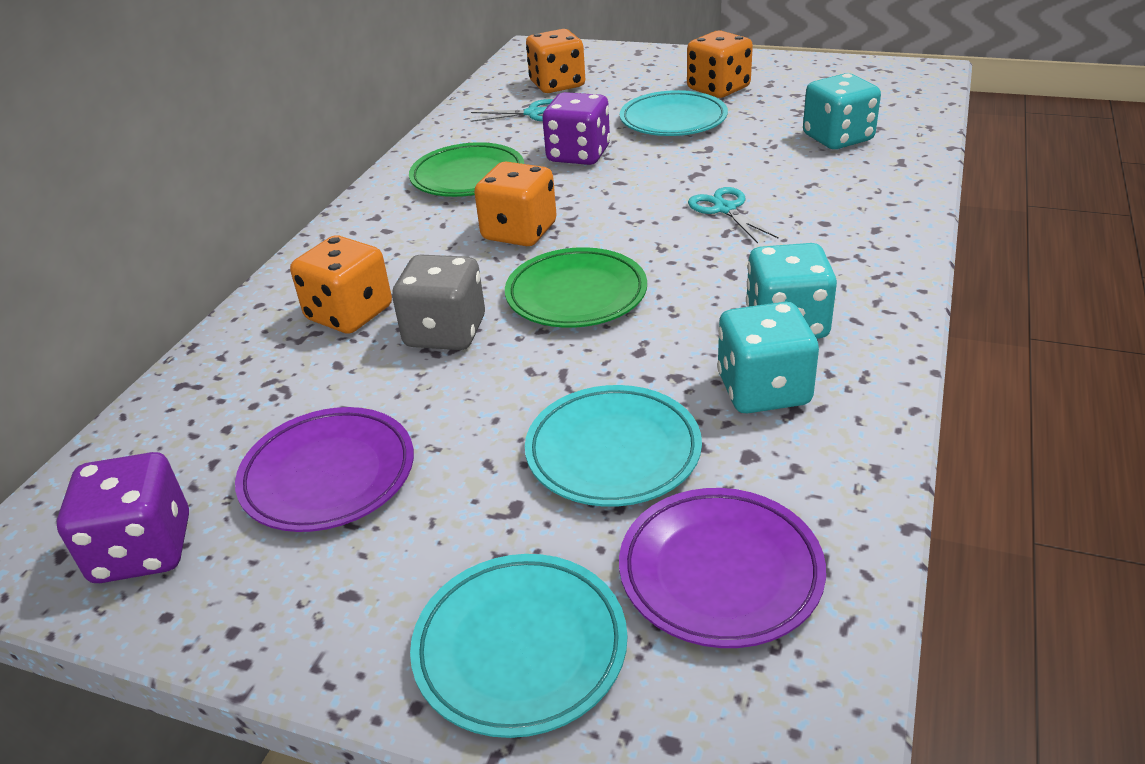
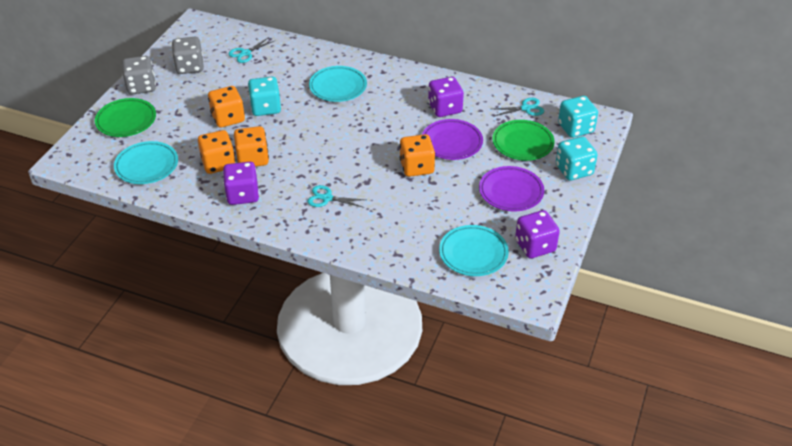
grey dice: 1 -> 2
purple dice: 2 -> 3
turquoise scissors: 2 -> 3

